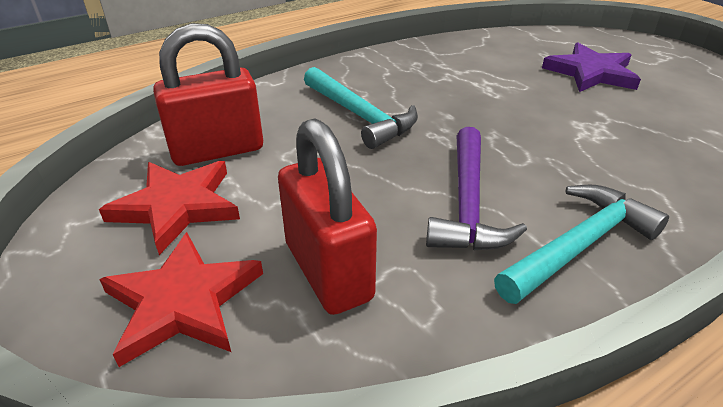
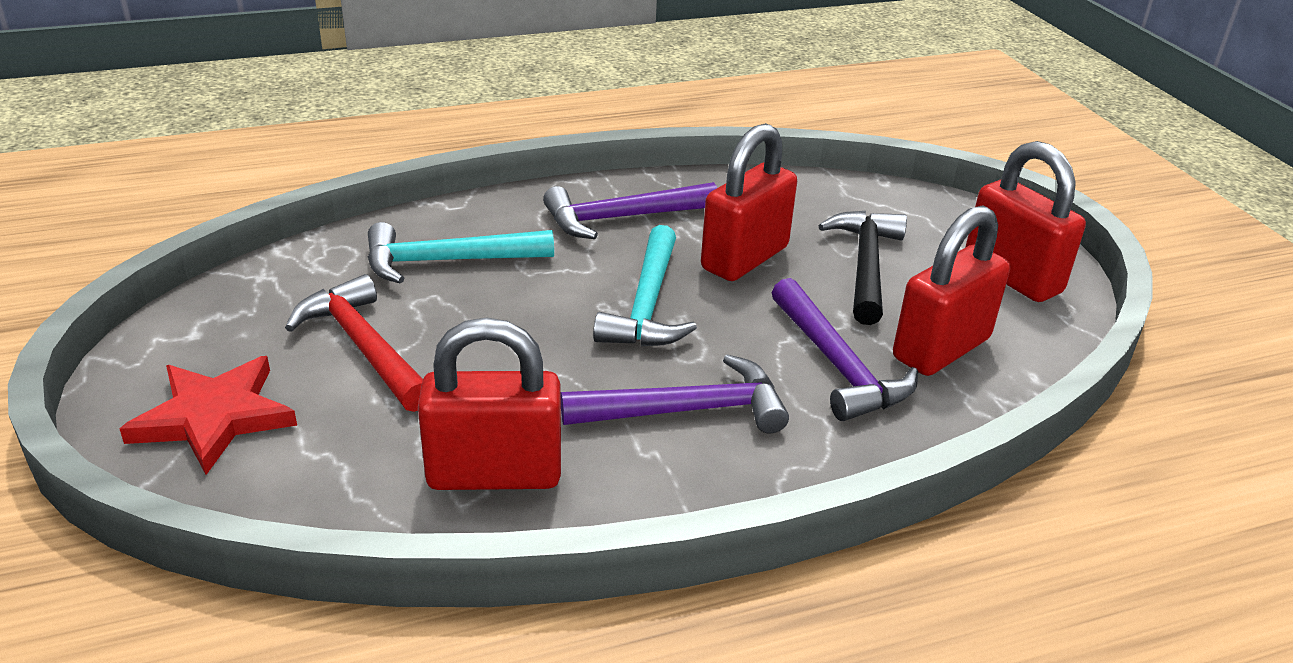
black hammer: 0 -> 1
purple hammer: 1 -> 3
purple star: 1 -> 0
red hammer: 0 -> 1
red padlock: 2 -> 4
red star: 2 -> 1

